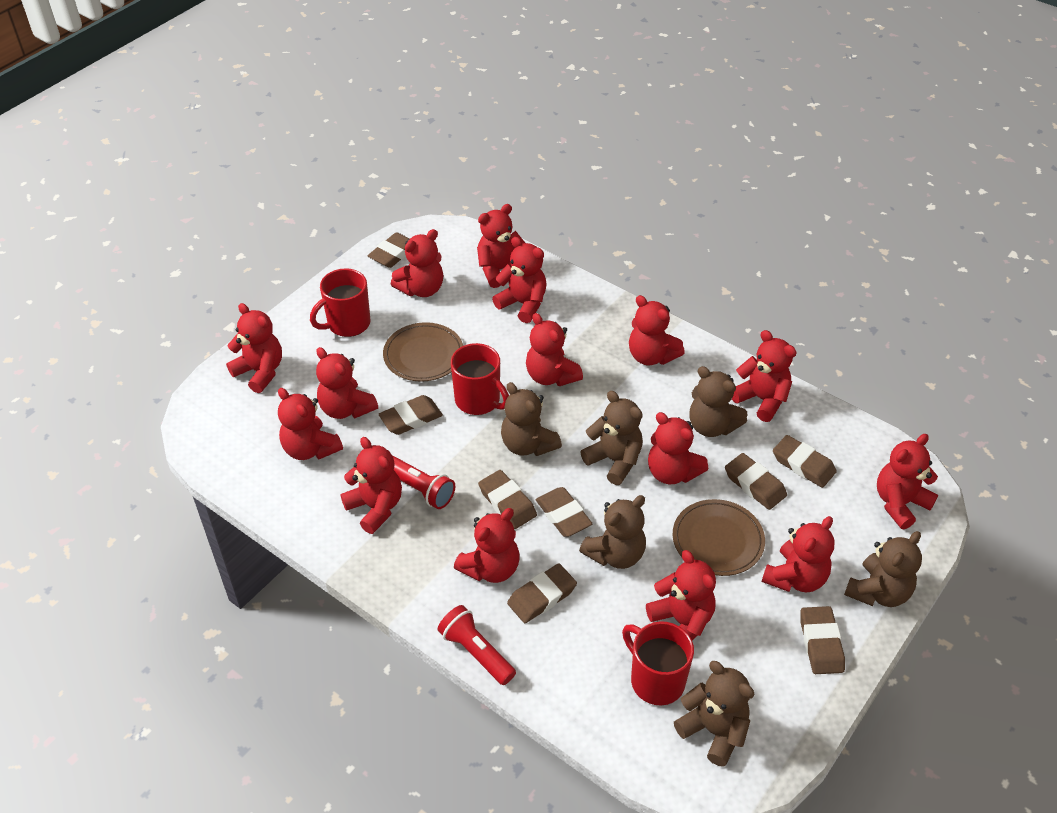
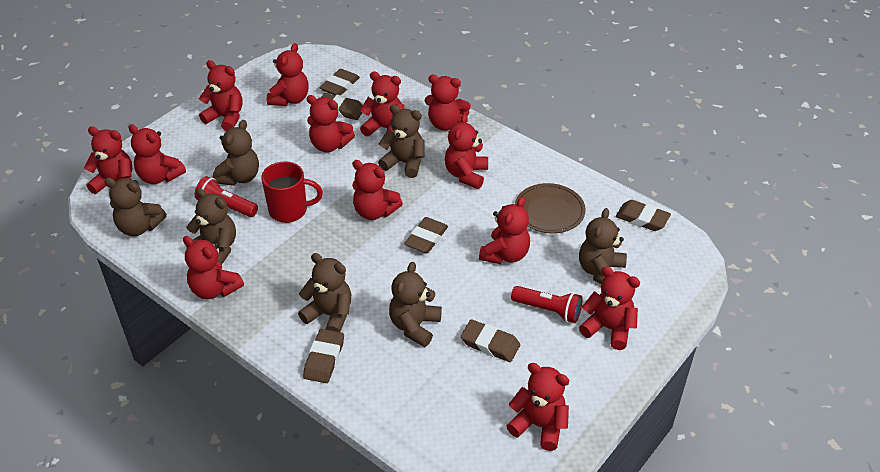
brown eraser: 8 -> 6
brown plate: 2 -> 1
brown teddy bear: 6 -> 7
red mug: 3 -> 1
red teddy bear: 15 -> 13

